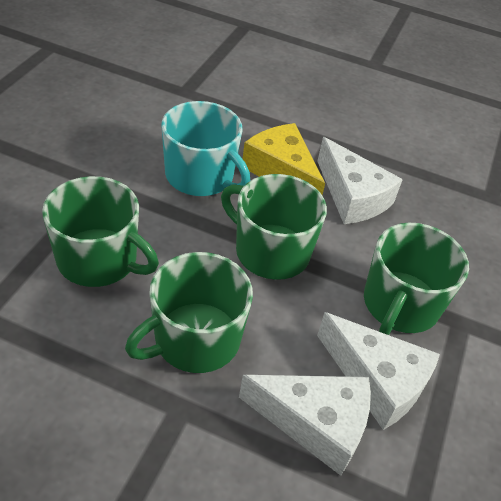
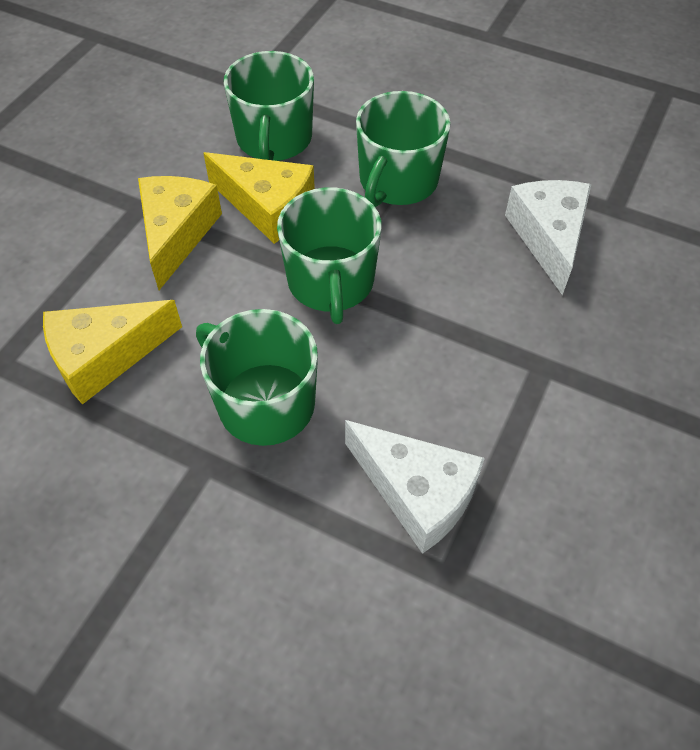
turquoise mug: 1 -> 0
white cheese: 3 -> 2
yellow cheese: 1 -> 3

